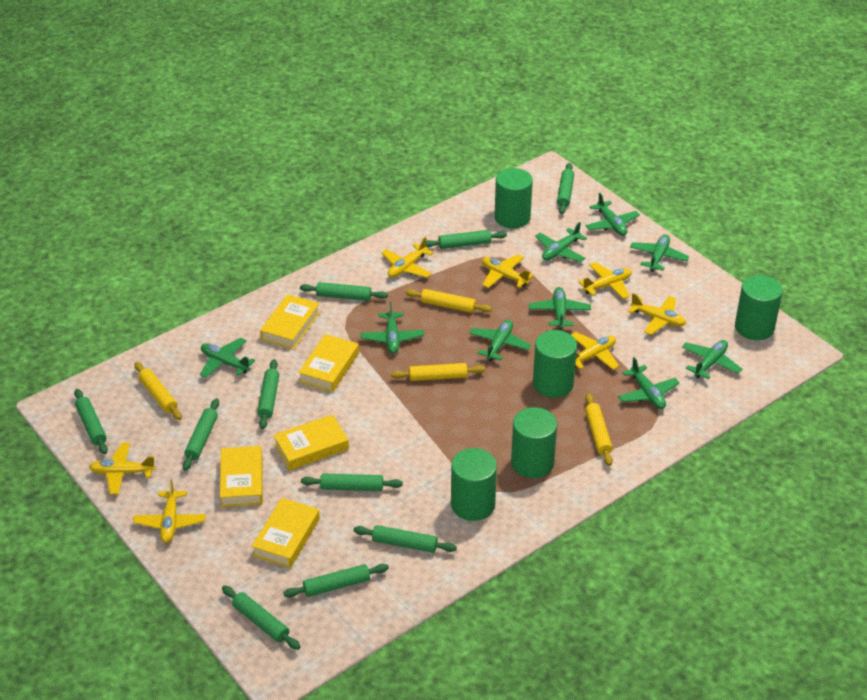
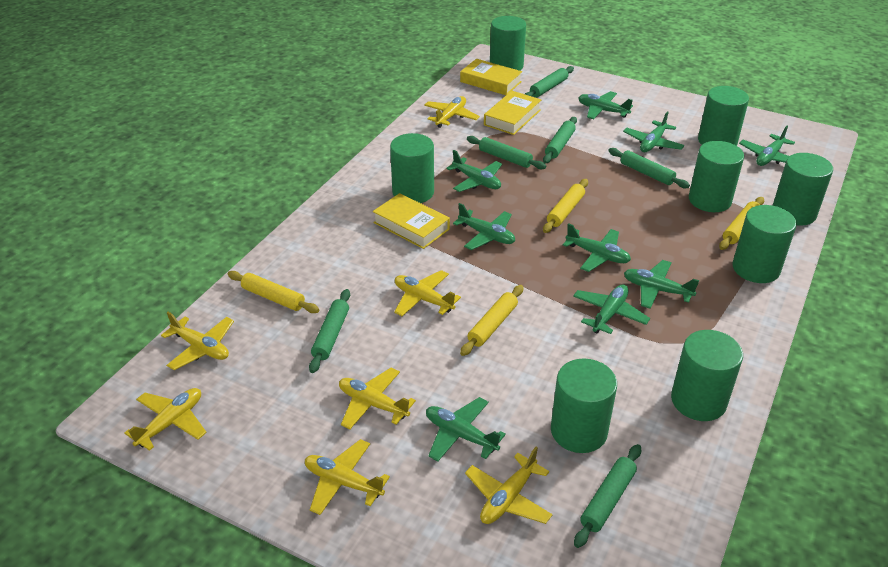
green cylinder: 5 -> 8
green rolling pin: 10 -> 6
yellow book: 5 -> 3

